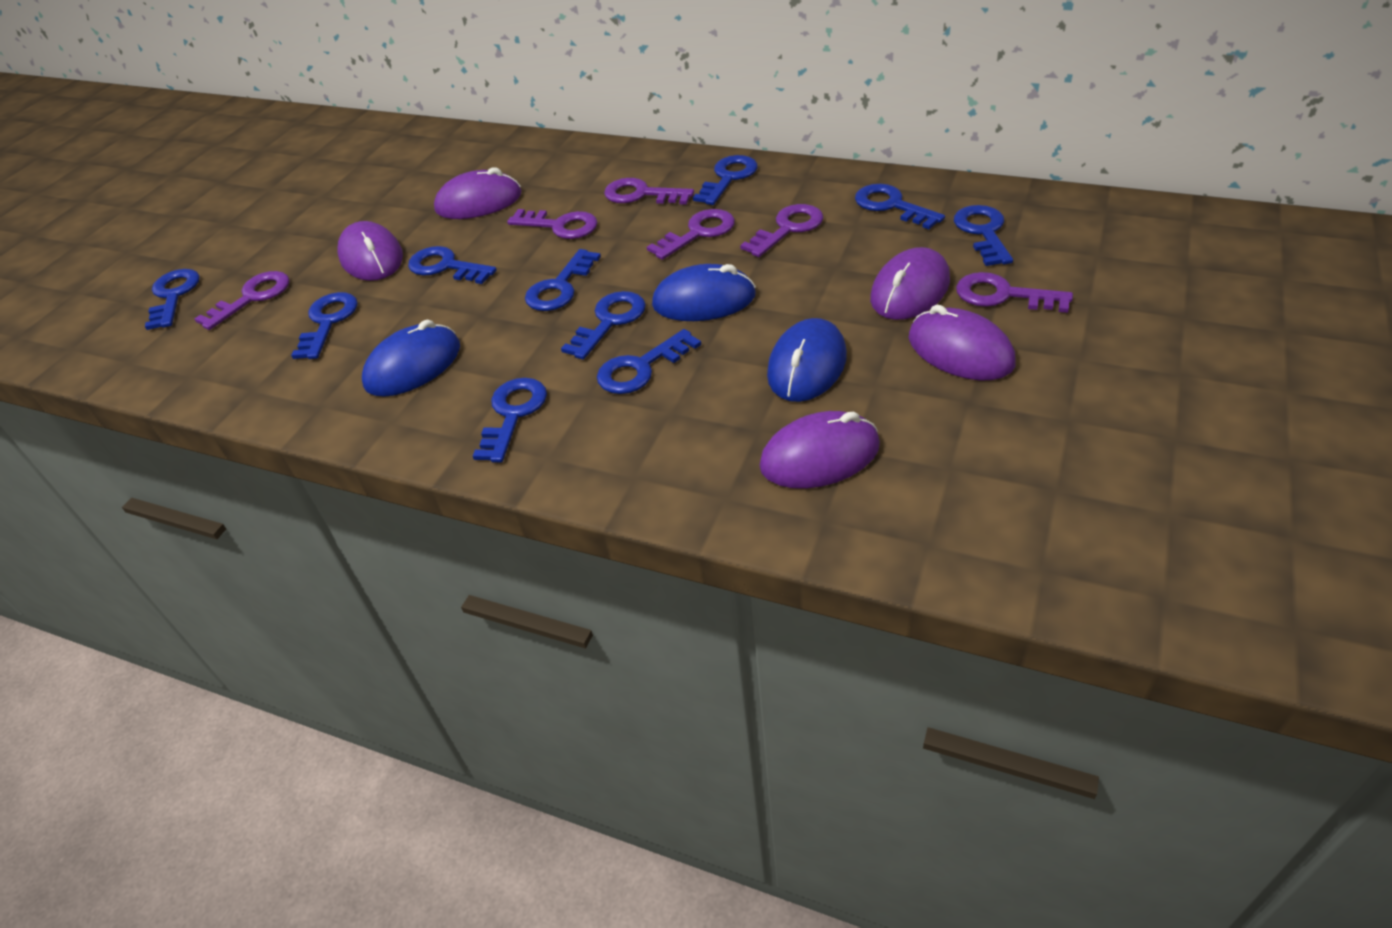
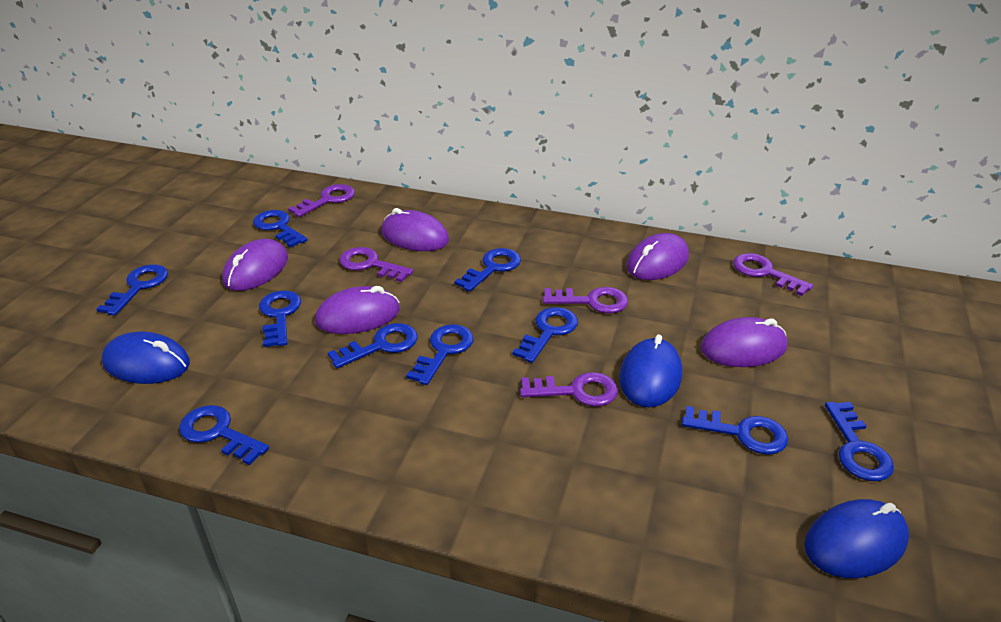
purple key: 6 -> 5

